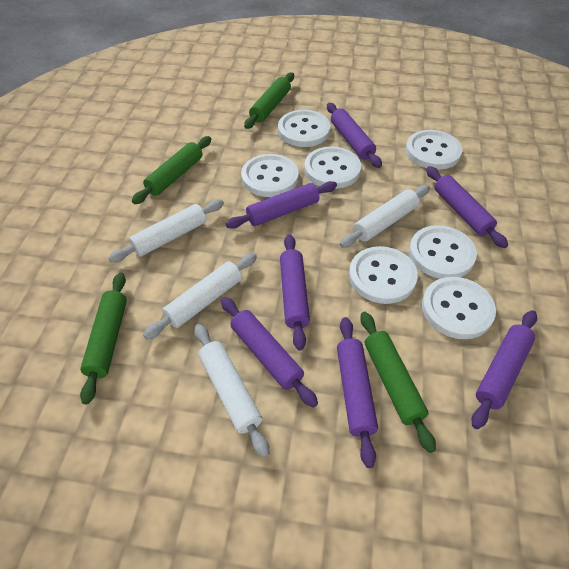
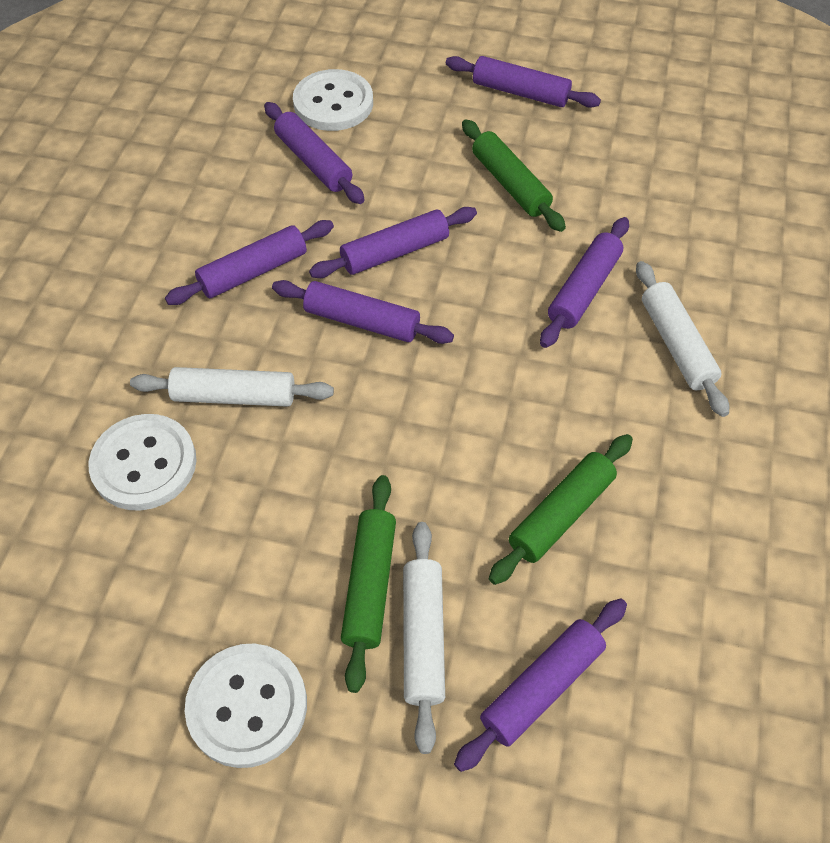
green rolling pin: 4 -> 3
white button: 7 -> 3
white rolling pin: 4 -> 3

